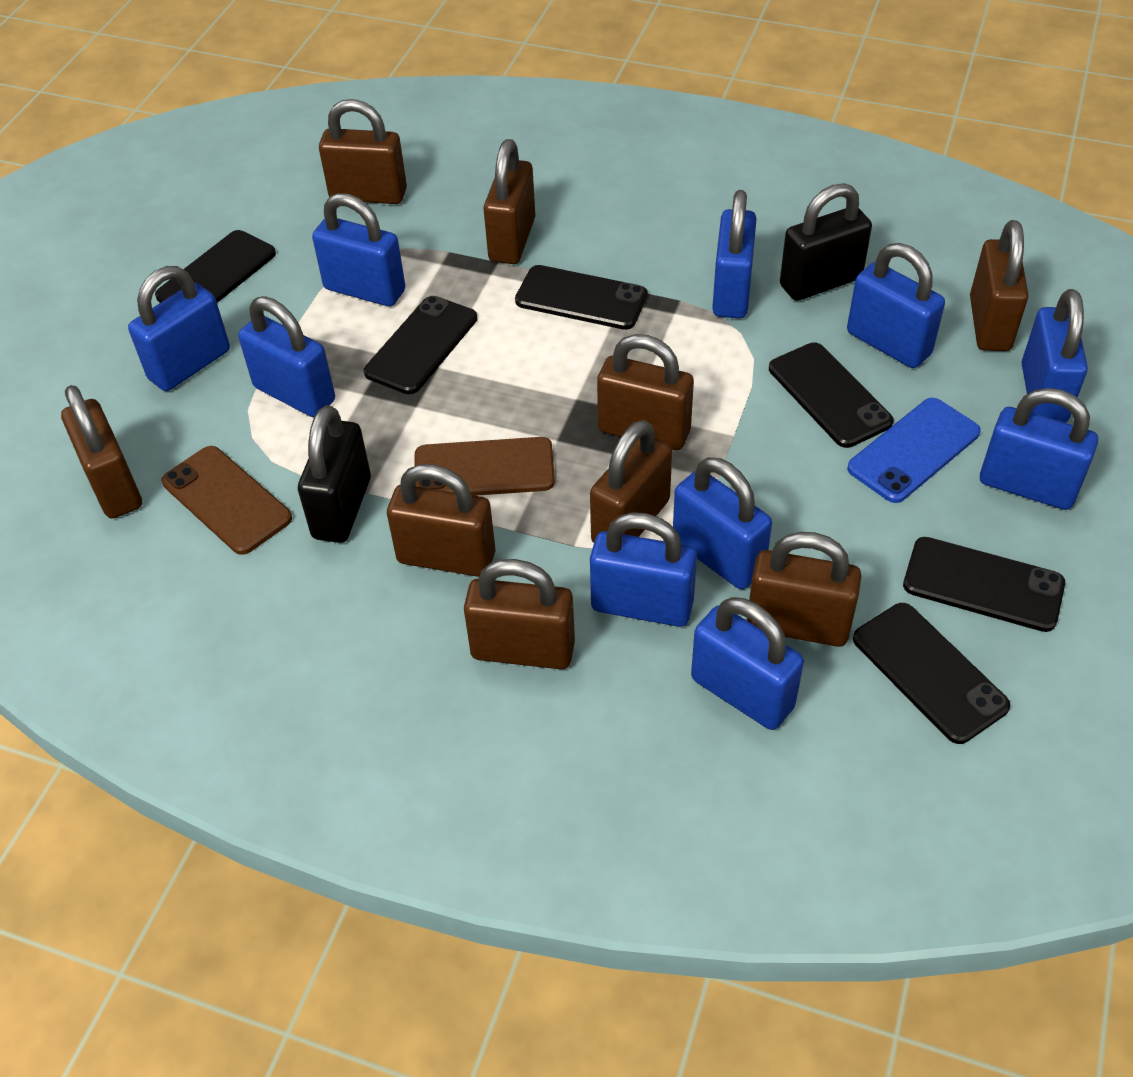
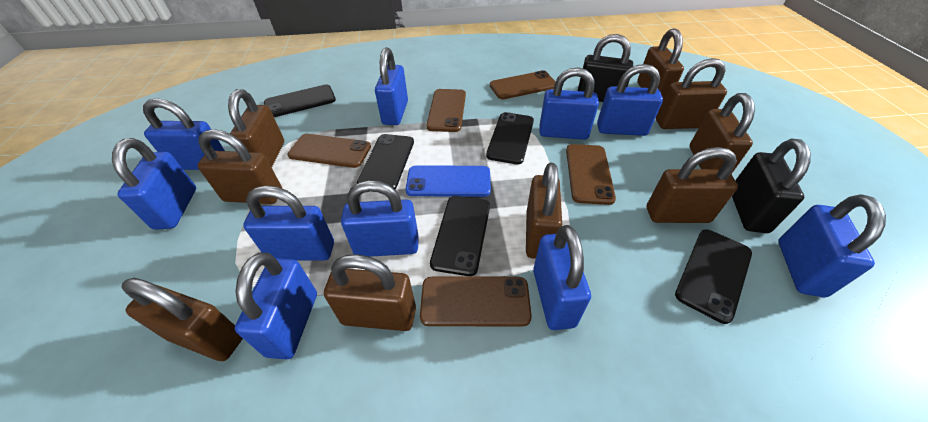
black phone: 6 -> 5
brown phone: 2 -> 5

